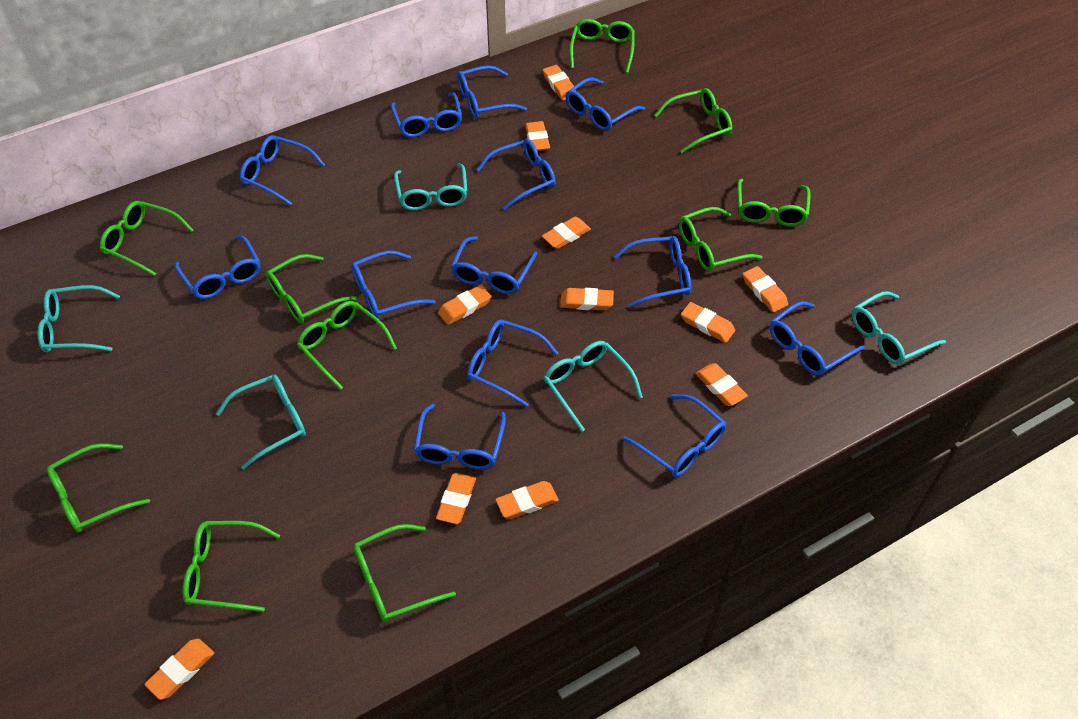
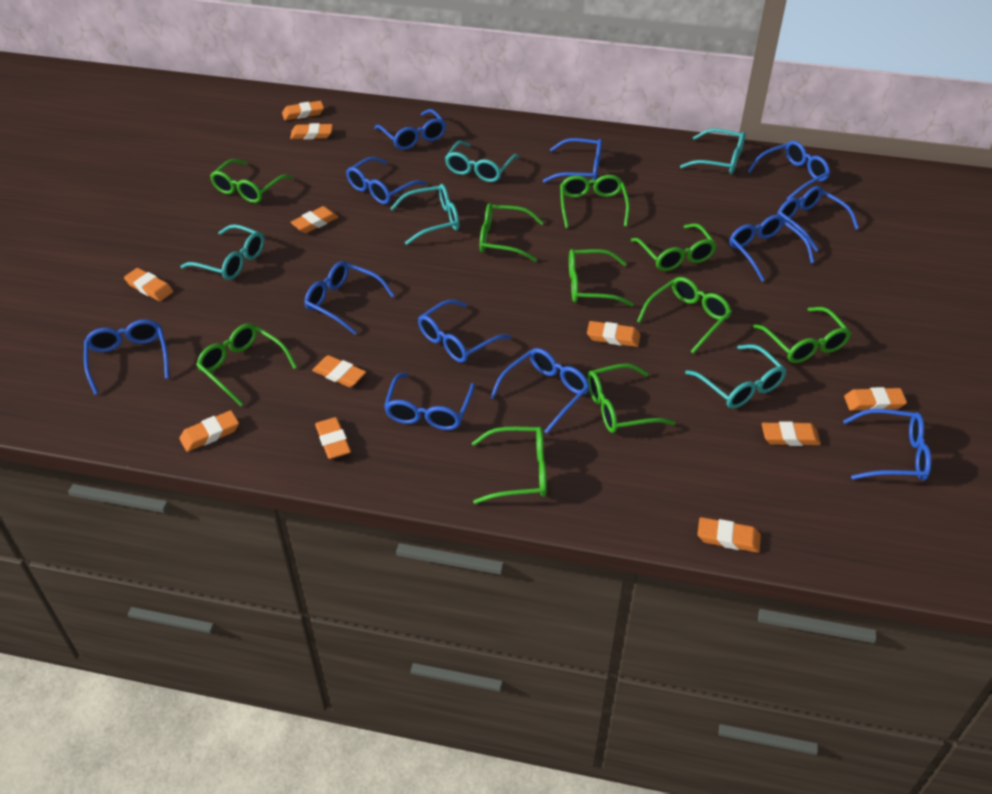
blue glasses: 13 -> 12

